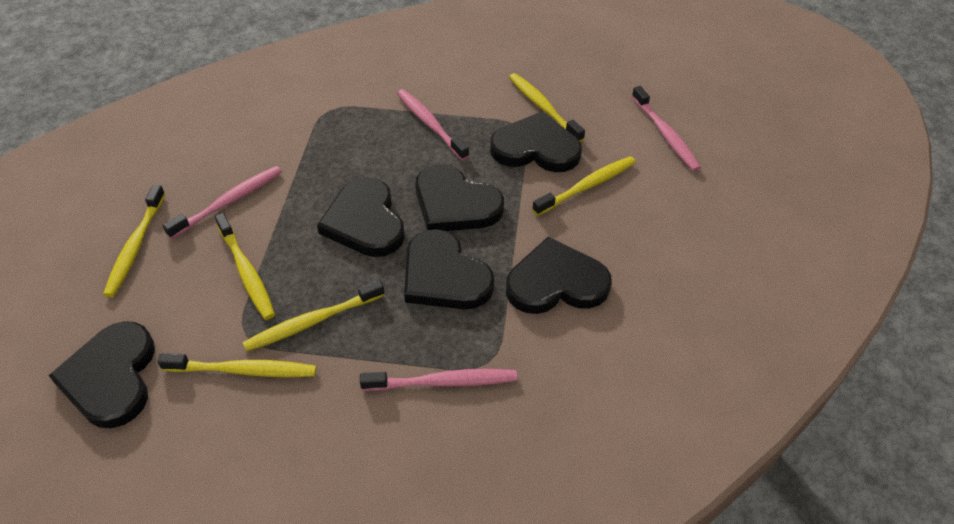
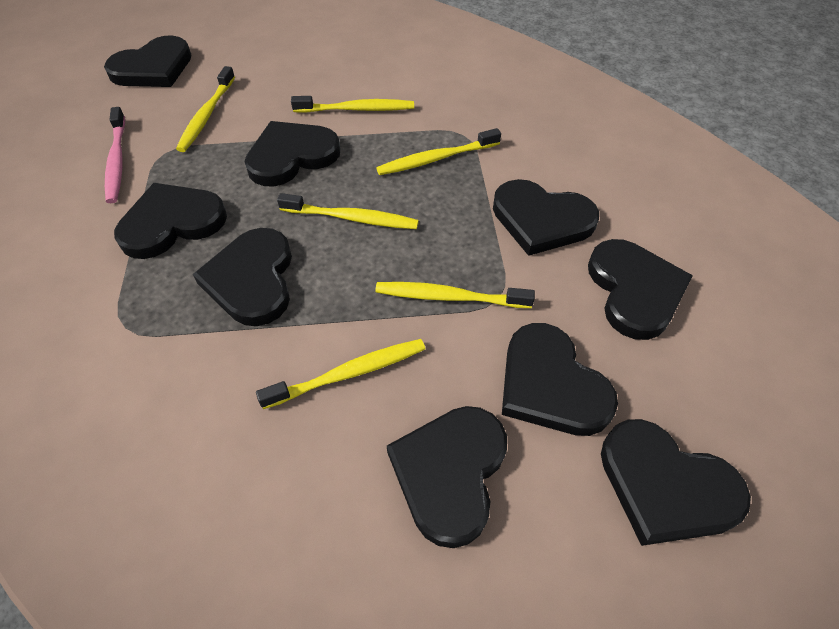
black heart: 6 -> 9
pink toothbrush: 4 -> 1

